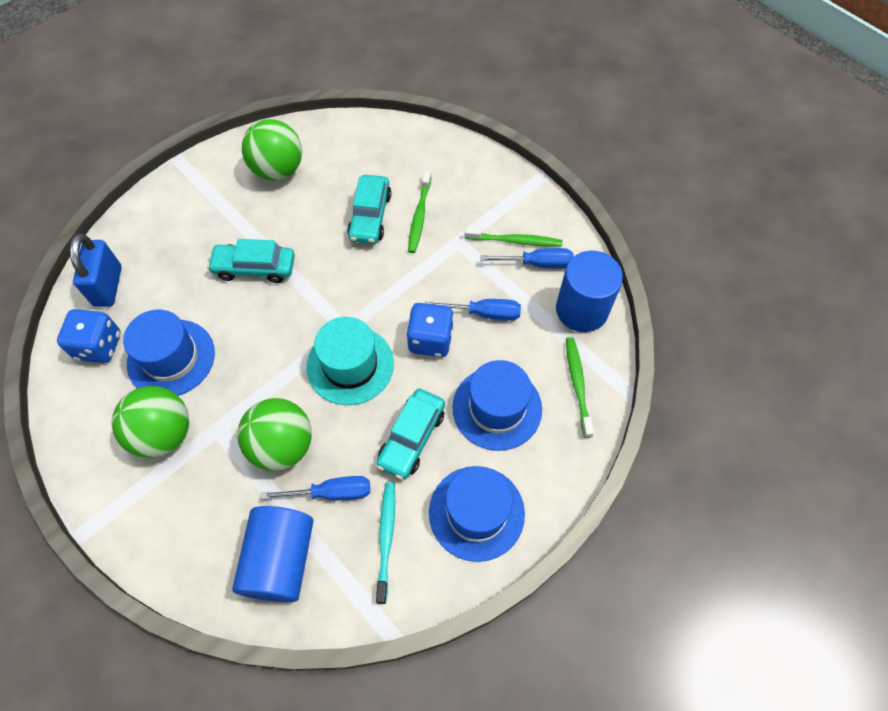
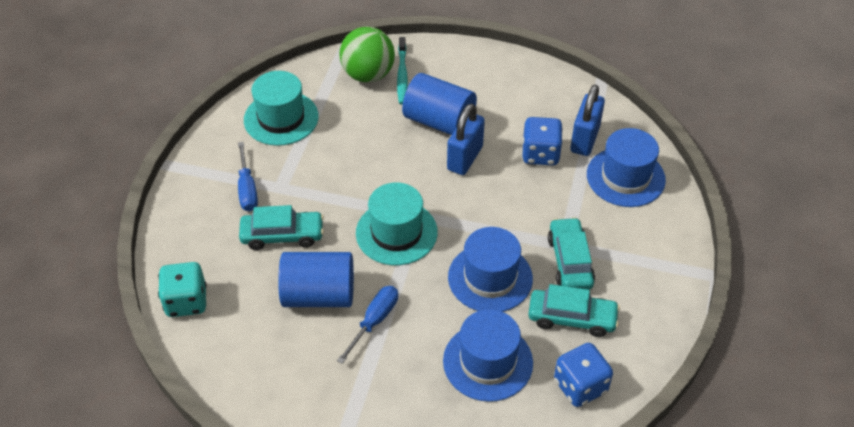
blue padlock: 1 -> 2
blue screwdriver: 3 -> 2
green ball: 3 -> 1
green toothbrush: 3 -> 0
turquoise dice: 0 -> 1
turquoise hat: 1 -> 2

